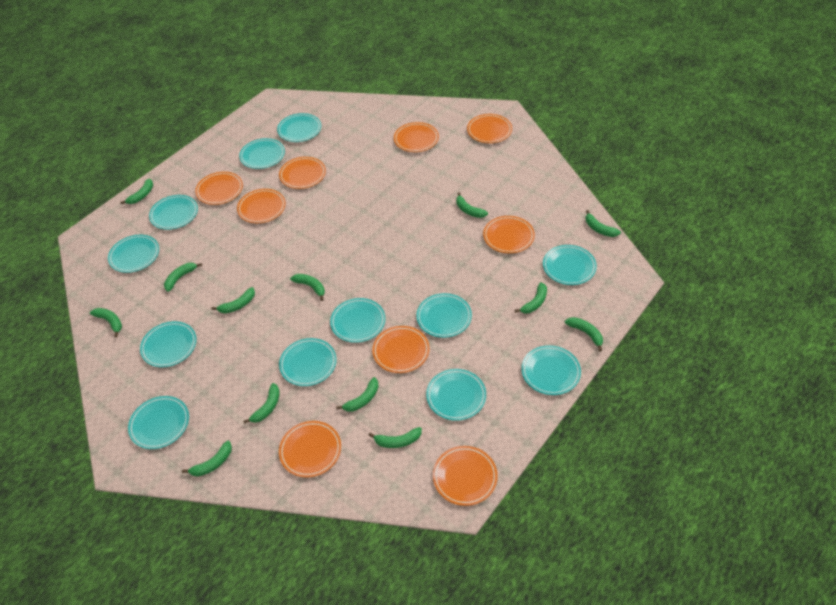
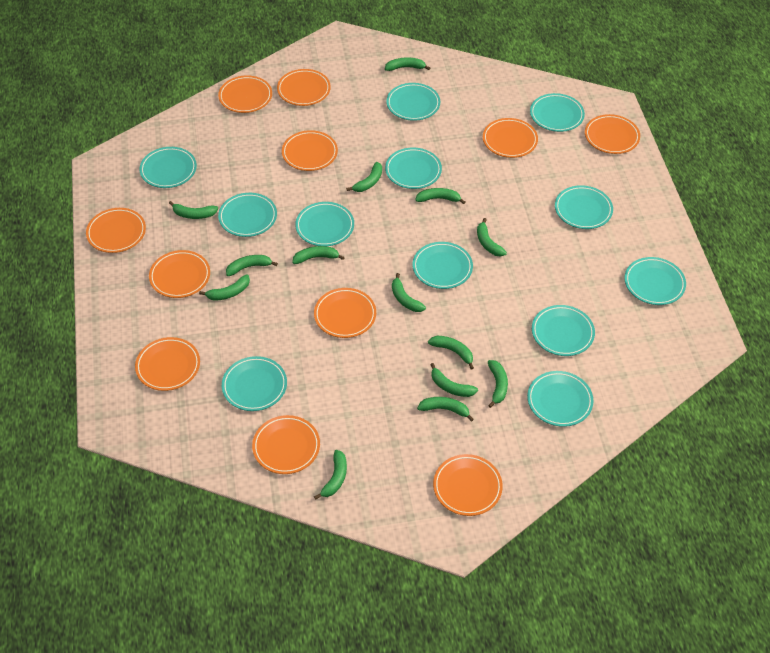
green banana: 13 -> 14
orange plate: 9 -> 11

